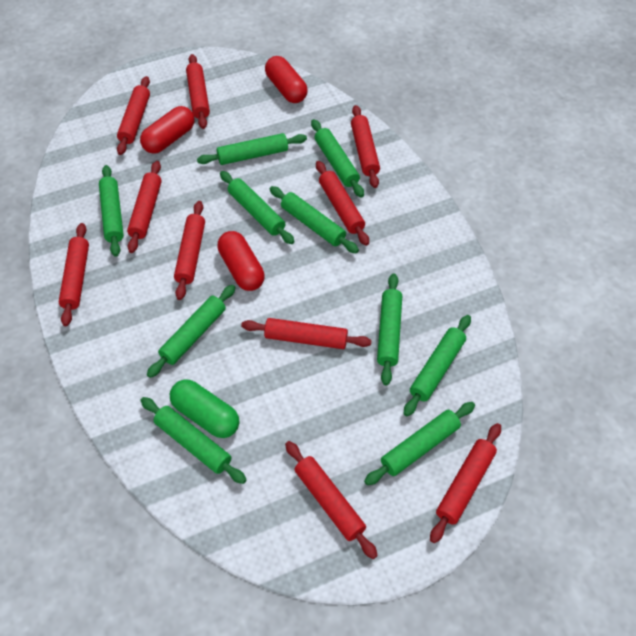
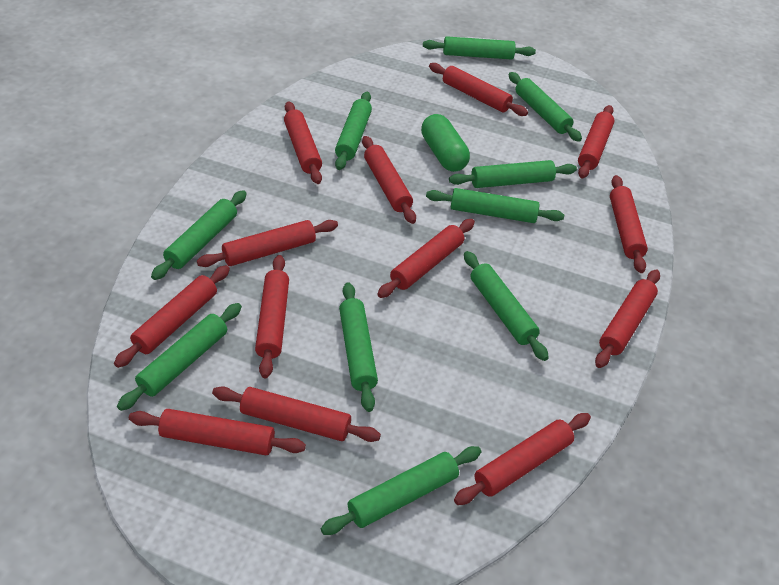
red capsule: 3 -> 0
red rolling pin: 10 -> 13

